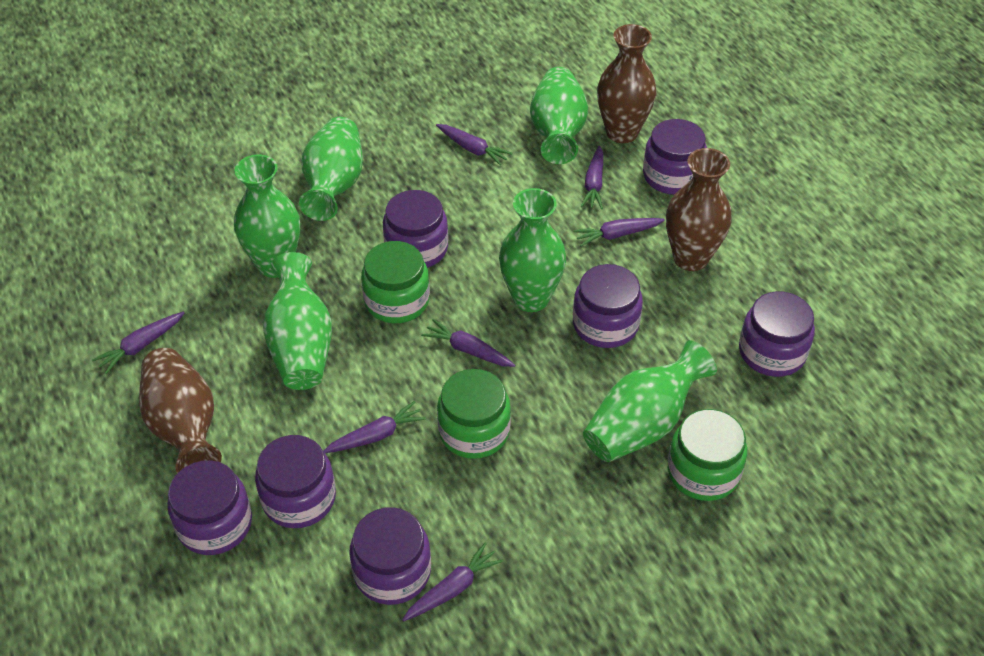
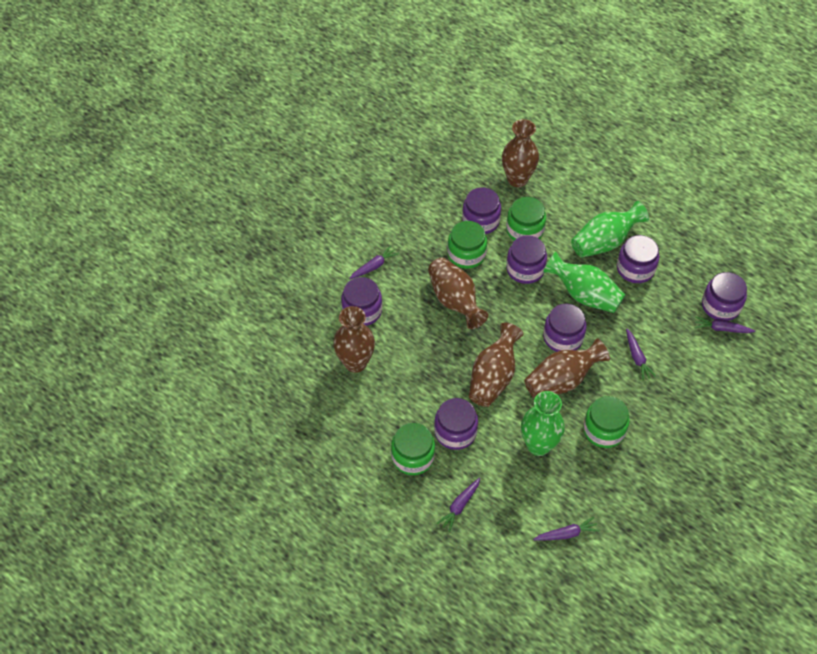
brown vase: 3 -> 5
green jar: 3 -> 4
green vase: 6 -> 3
purple carrot: 7 -> 5

